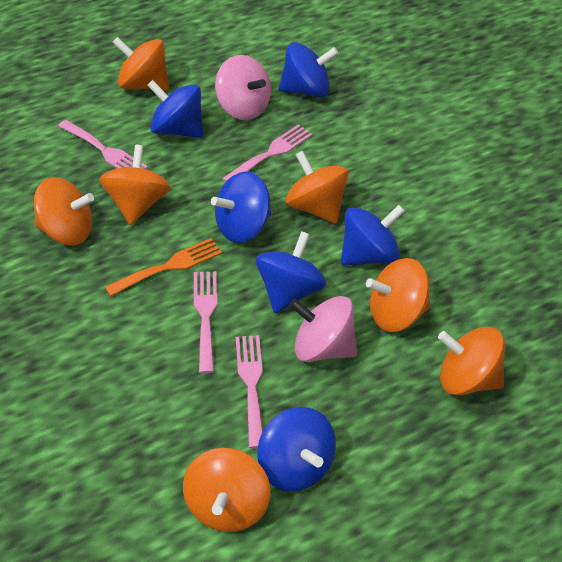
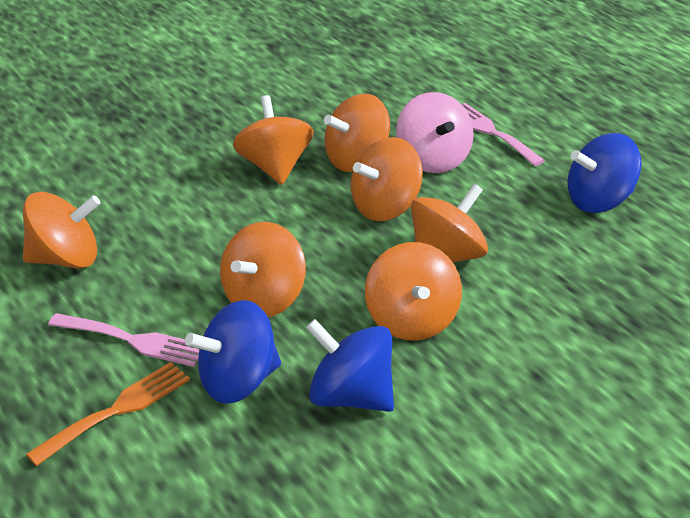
blue spinning top: 6 -> 3
pink fork: 4 -> 2
pink spinning top: 2 -> 1

